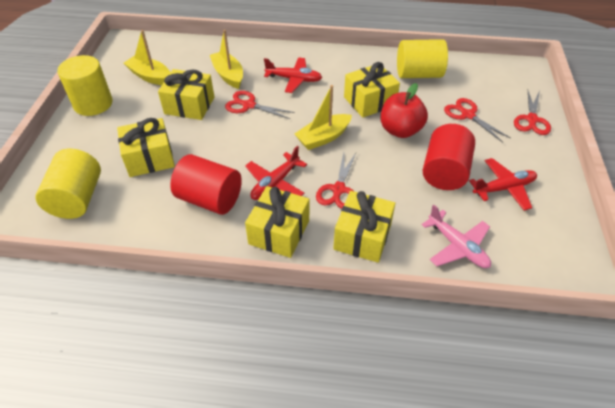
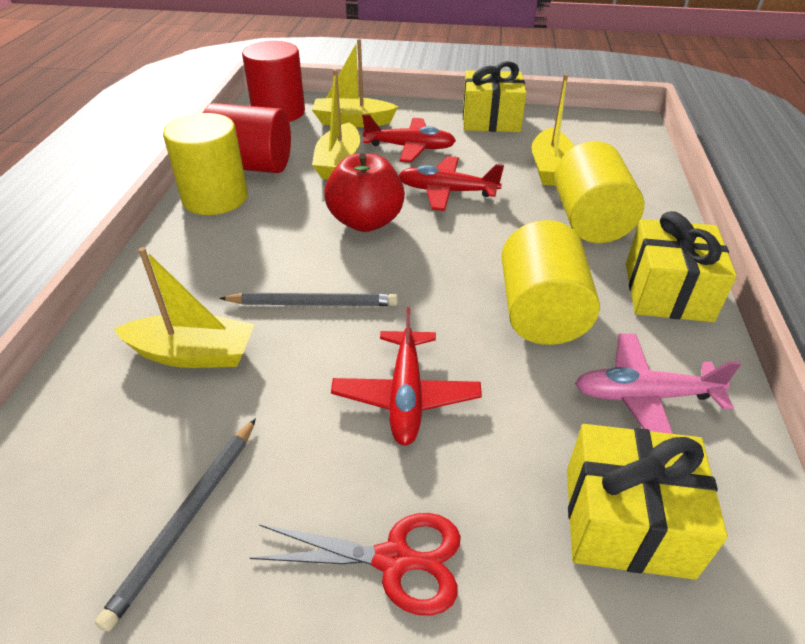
grey pencil: 0 -> 2
red scissors: 4 -> 1
yellow boat: 3 -> 4
yellow gift: 5 -> 3

